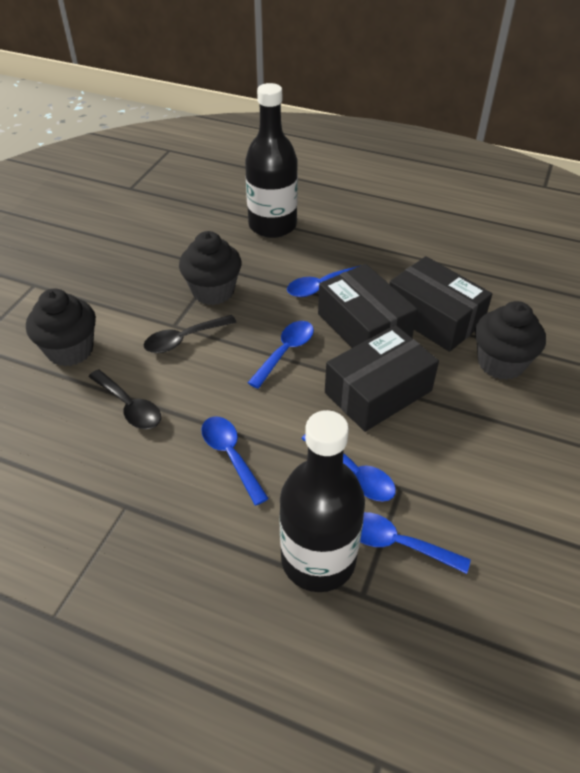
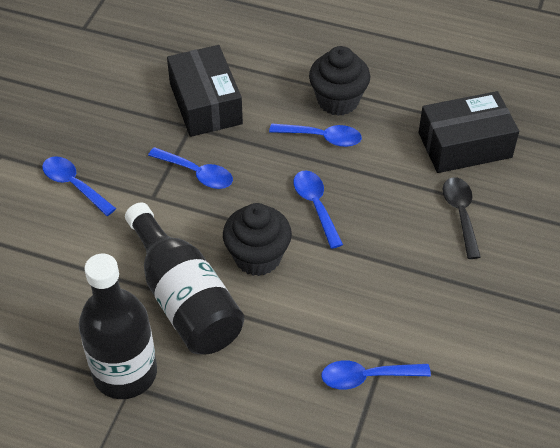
black box: 3 -> 2
black cupcake: 3 -> 2
black spoon: 2 -> 1

